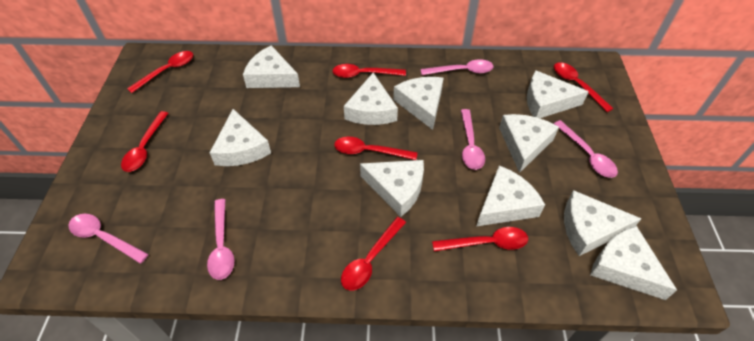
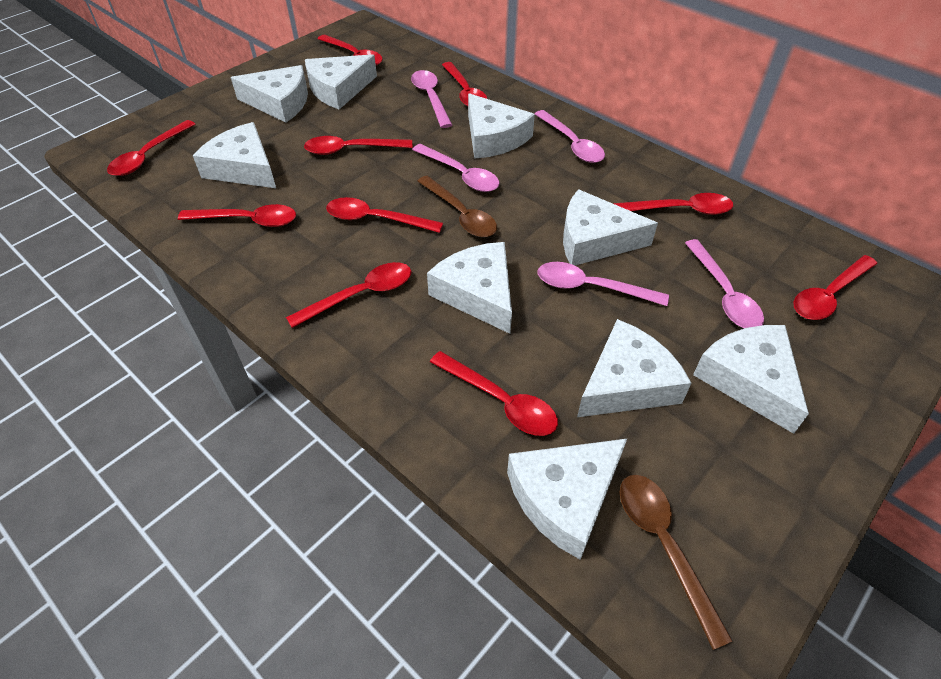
brown spoon: 0 -> 2
red spoon: 7 -> 10
white cheese: 10 -> 9

